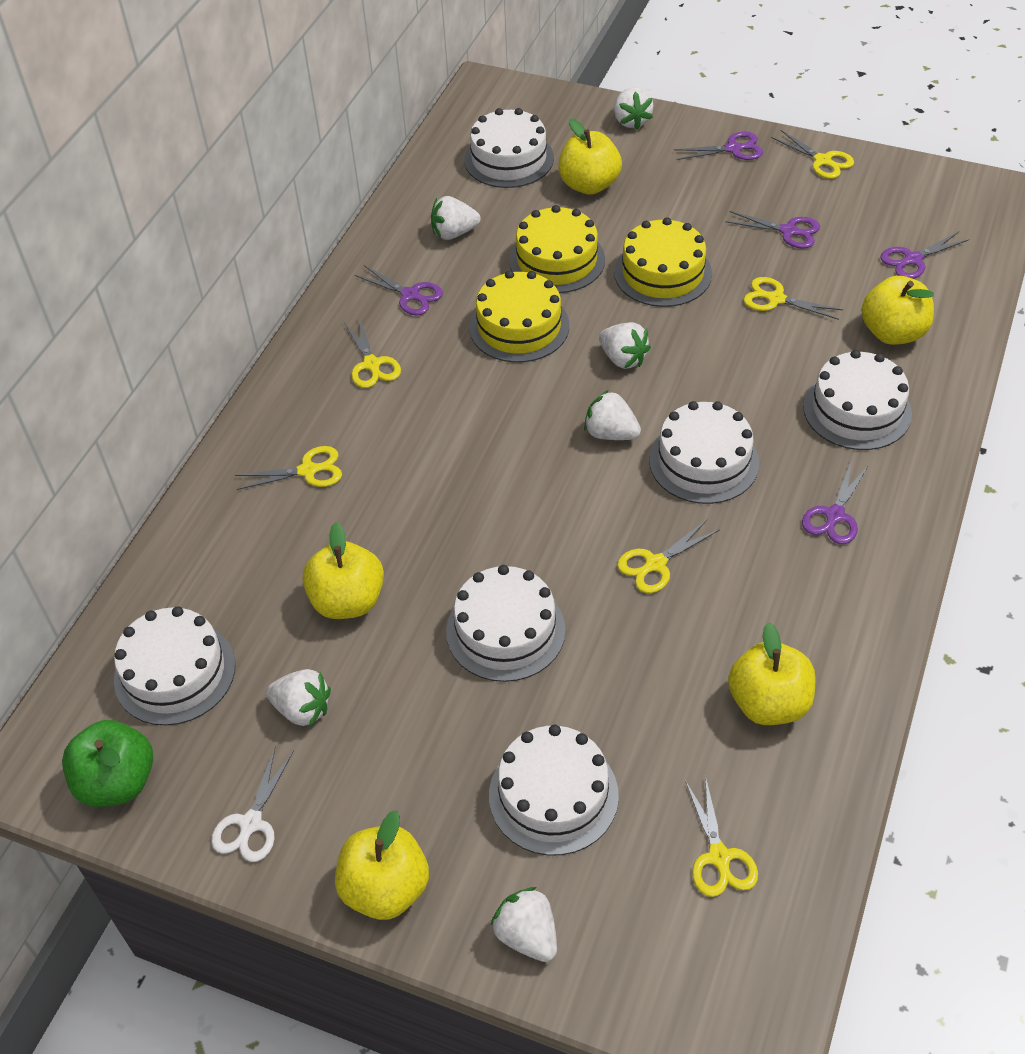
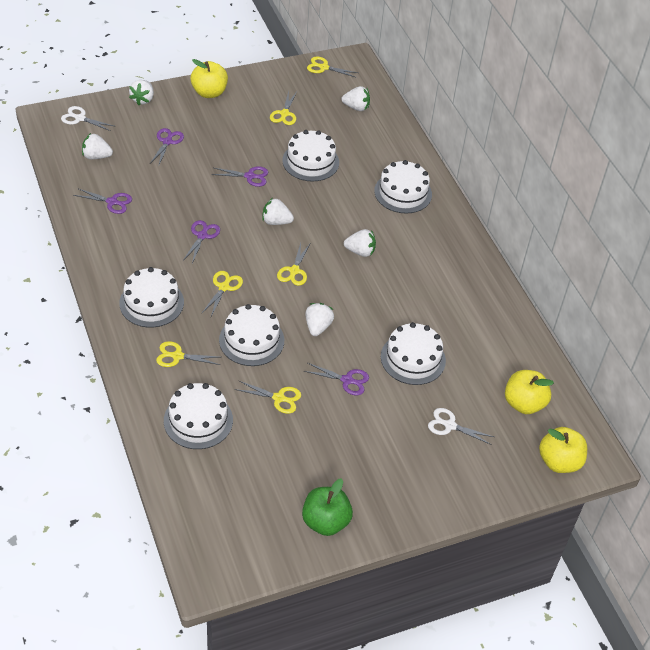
white scissors: 1 -> 2
yellow apple: 5 -> 3
yellow cake: 3 -> 0

